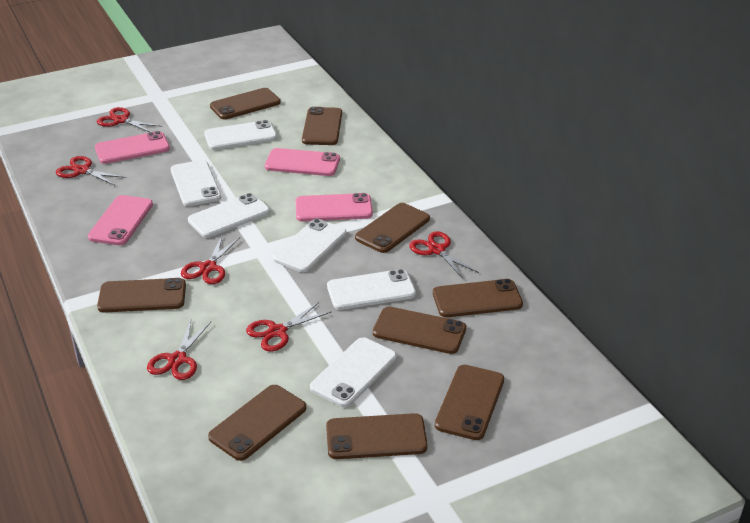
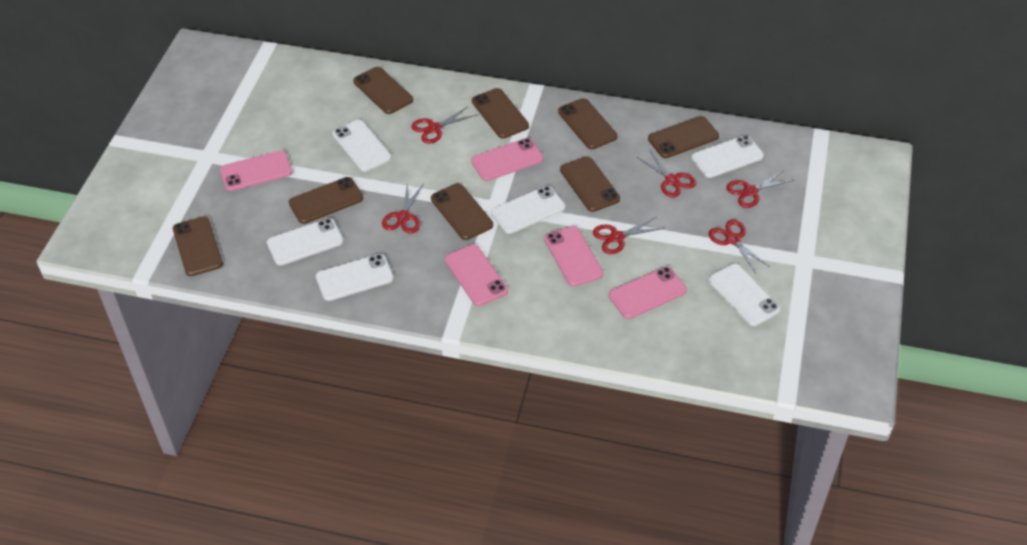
brown phone: 9 -> 8
pink phone: 4 -> 5

